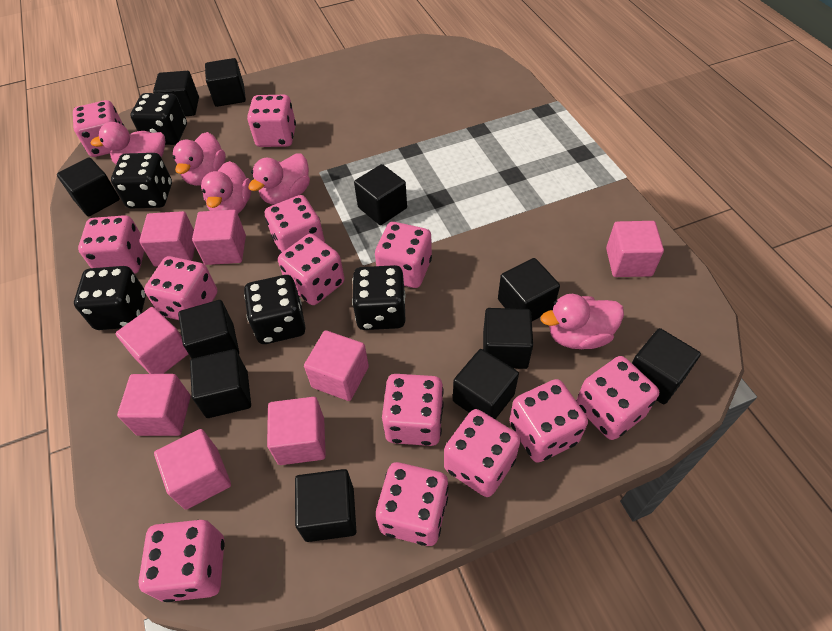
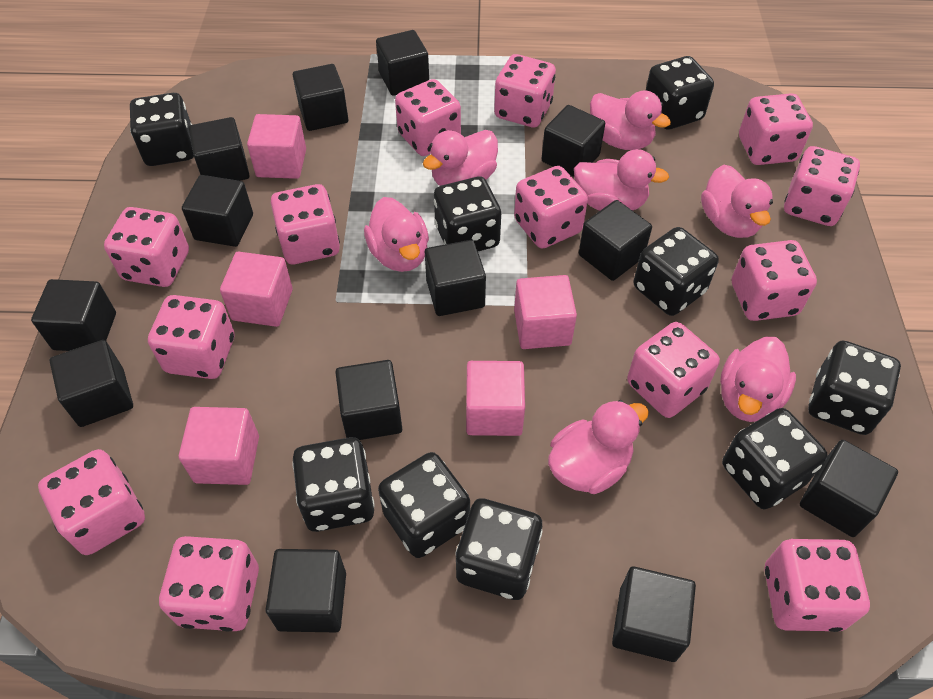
black cube: 11 -> 13
black dice: 5 -> 9
pink cube: 8 -> 5
pink duck: 5 -> 7

